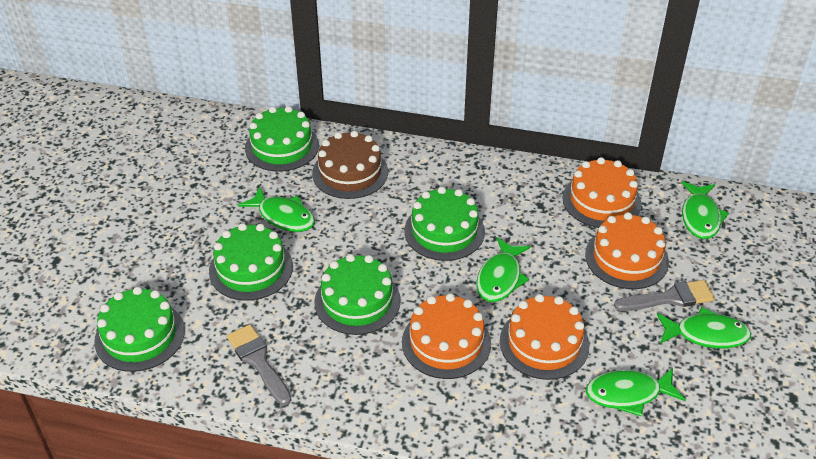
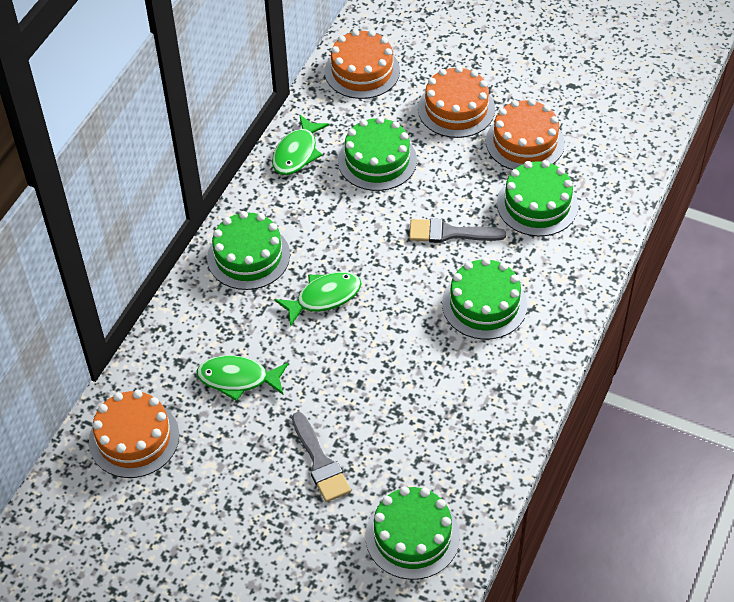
brown cake: 1 -> 0
green fish: 5 -> 3

